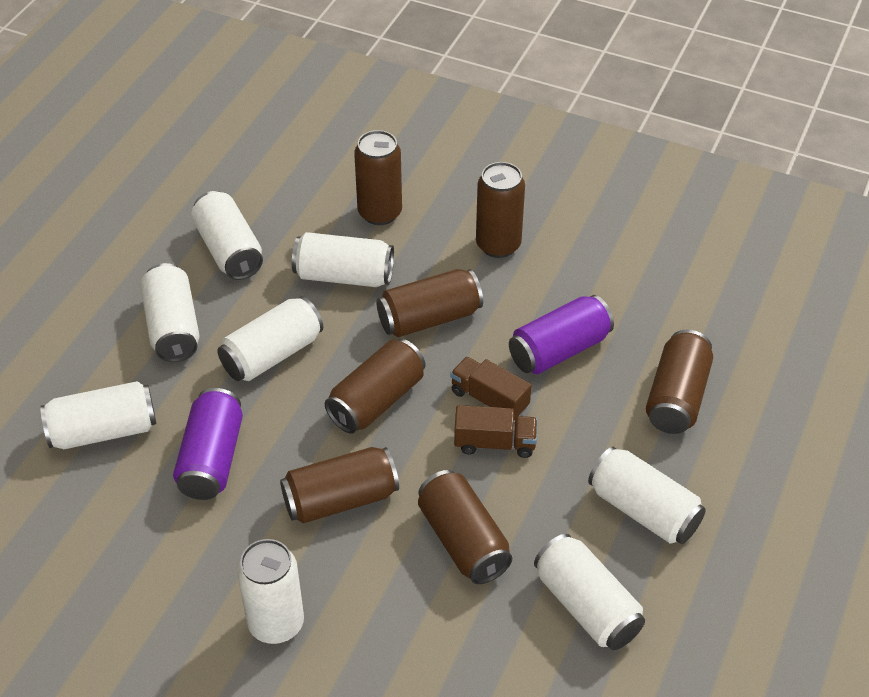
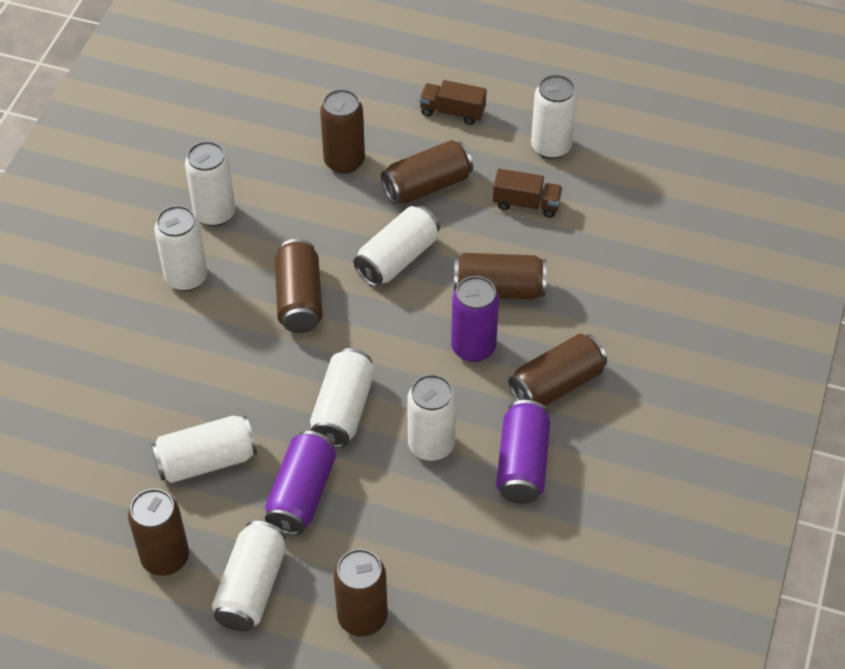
purple can: 2 -> 3

